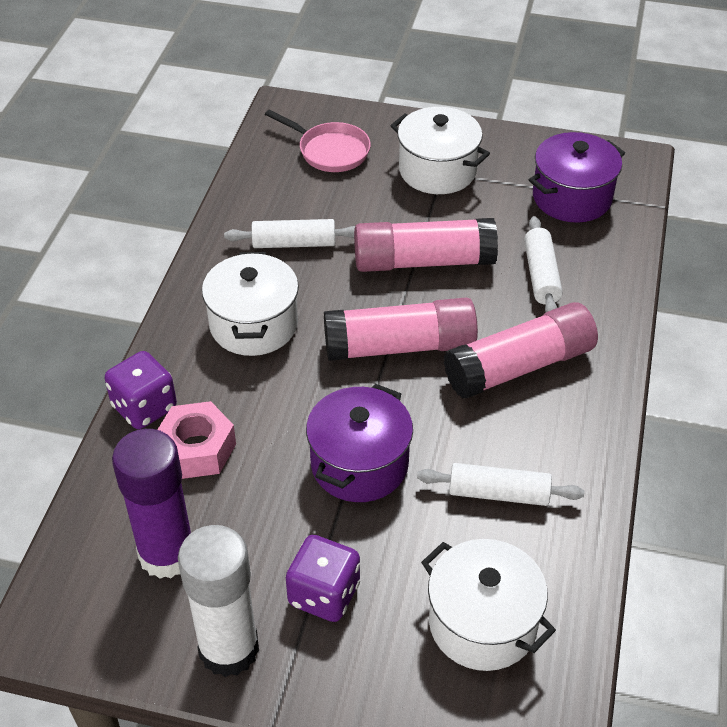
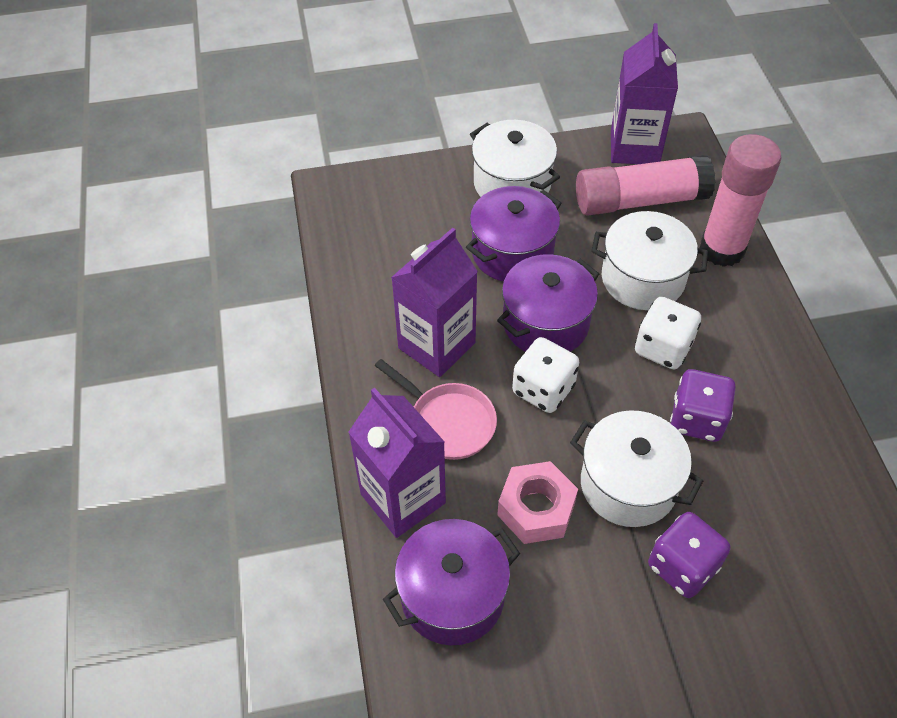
pink glue stick: 3 -> 2
purple carton: 0 -> 3
purple glue stick: 1 -> 0
purple pot: 2 -> 3
white dice: 0 -> 2
white glue stick: 1 -> 0
white rolling pin: 3 -> 0

